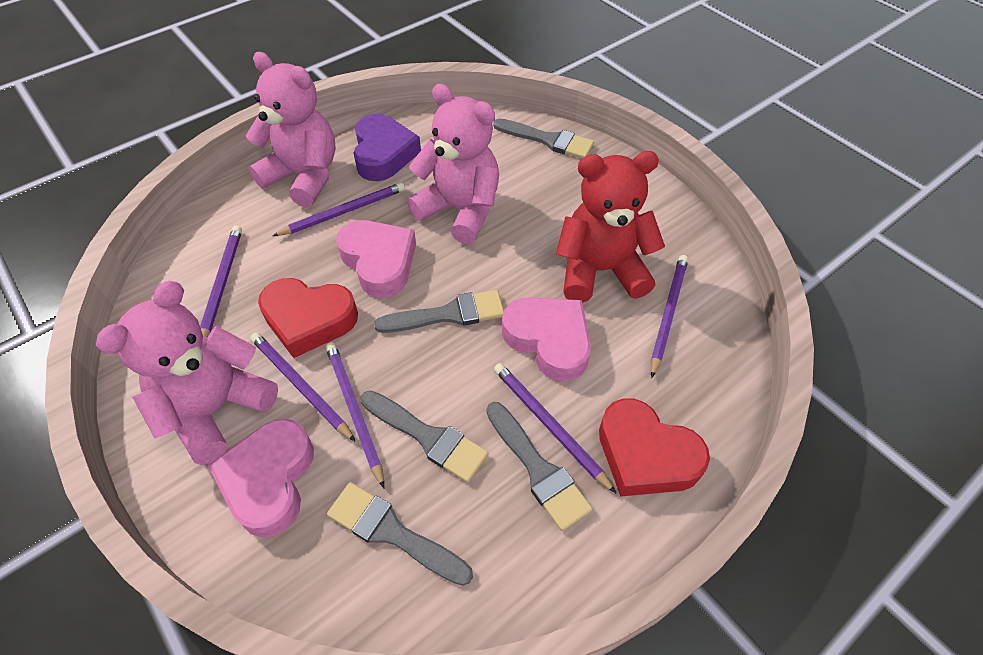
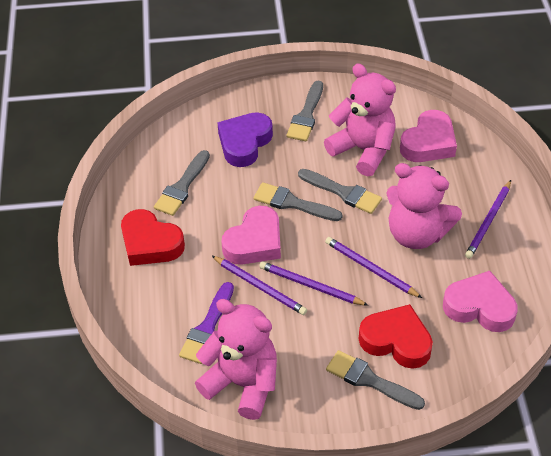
purple brush: 0 -> 1
purple pencil: 6 -> 4
red teddy bear: 1 -> 0

